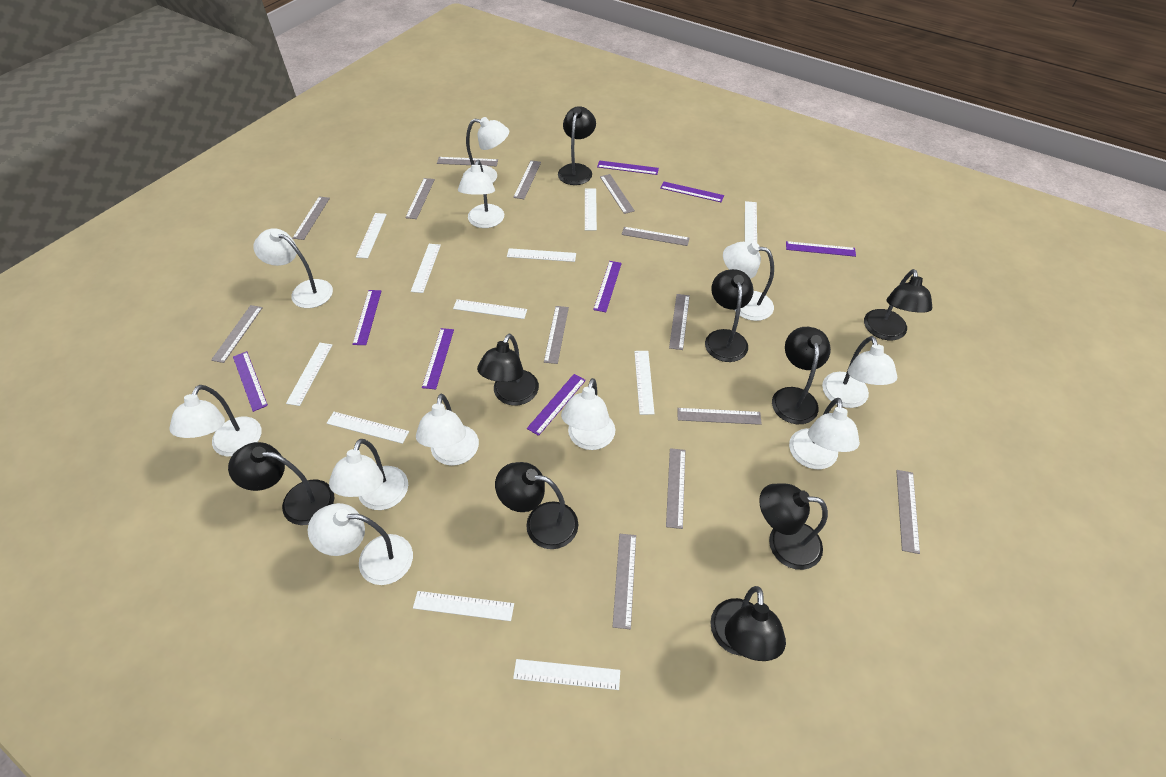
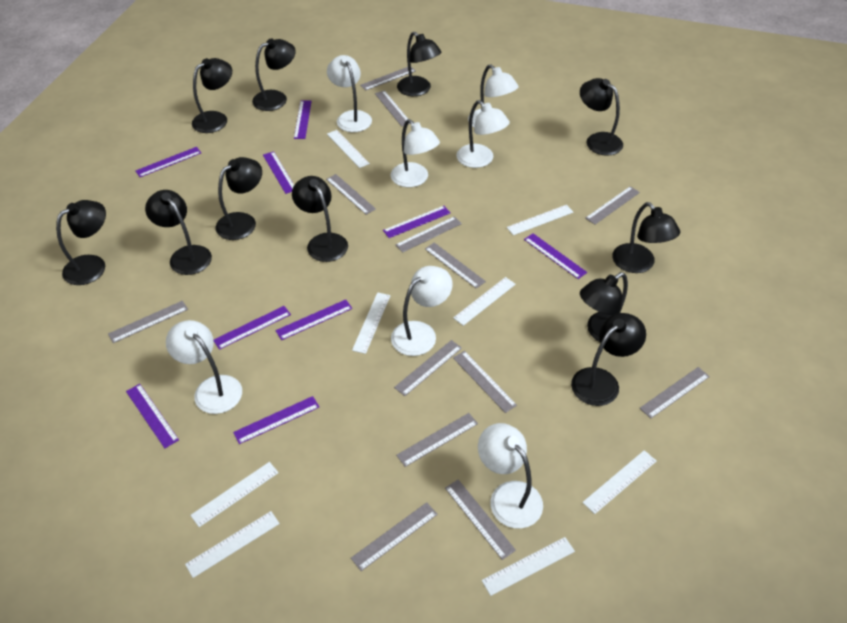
black lamp: 9 -> 11
purple ruler: 8 -> 9
white lamp: 11 -> 7
white ruler: 11 -> 8

